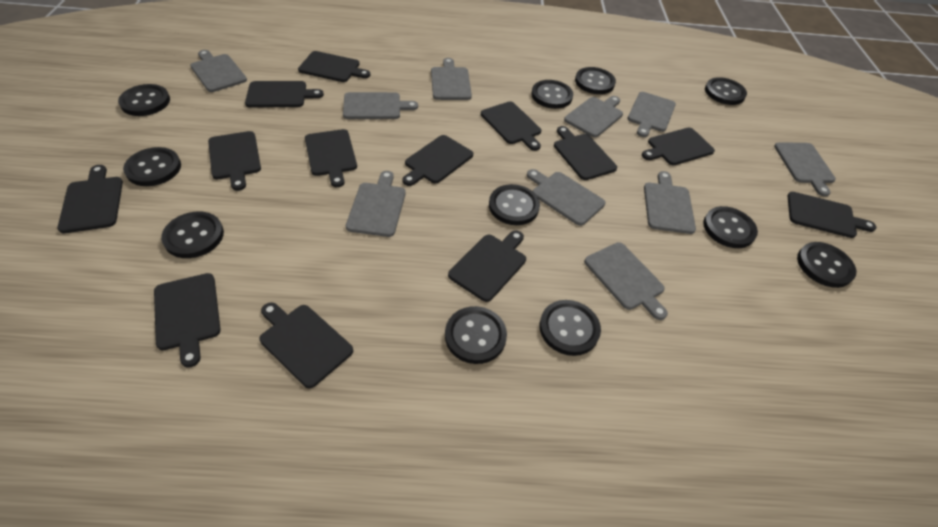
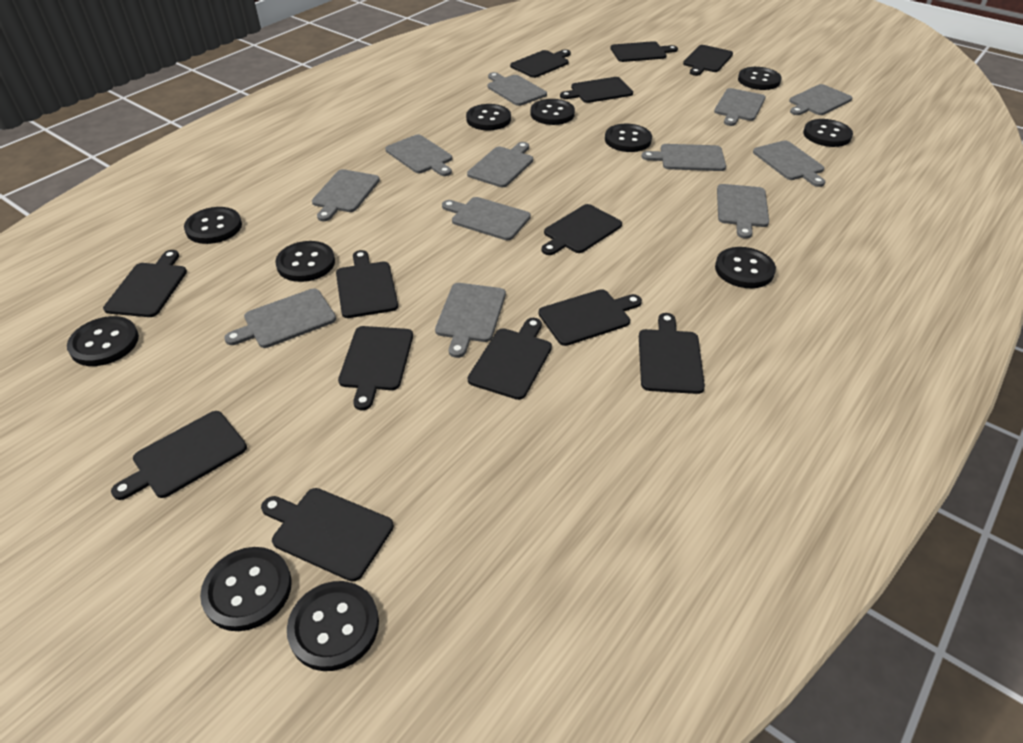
grey cutting board: 10 -> 12

